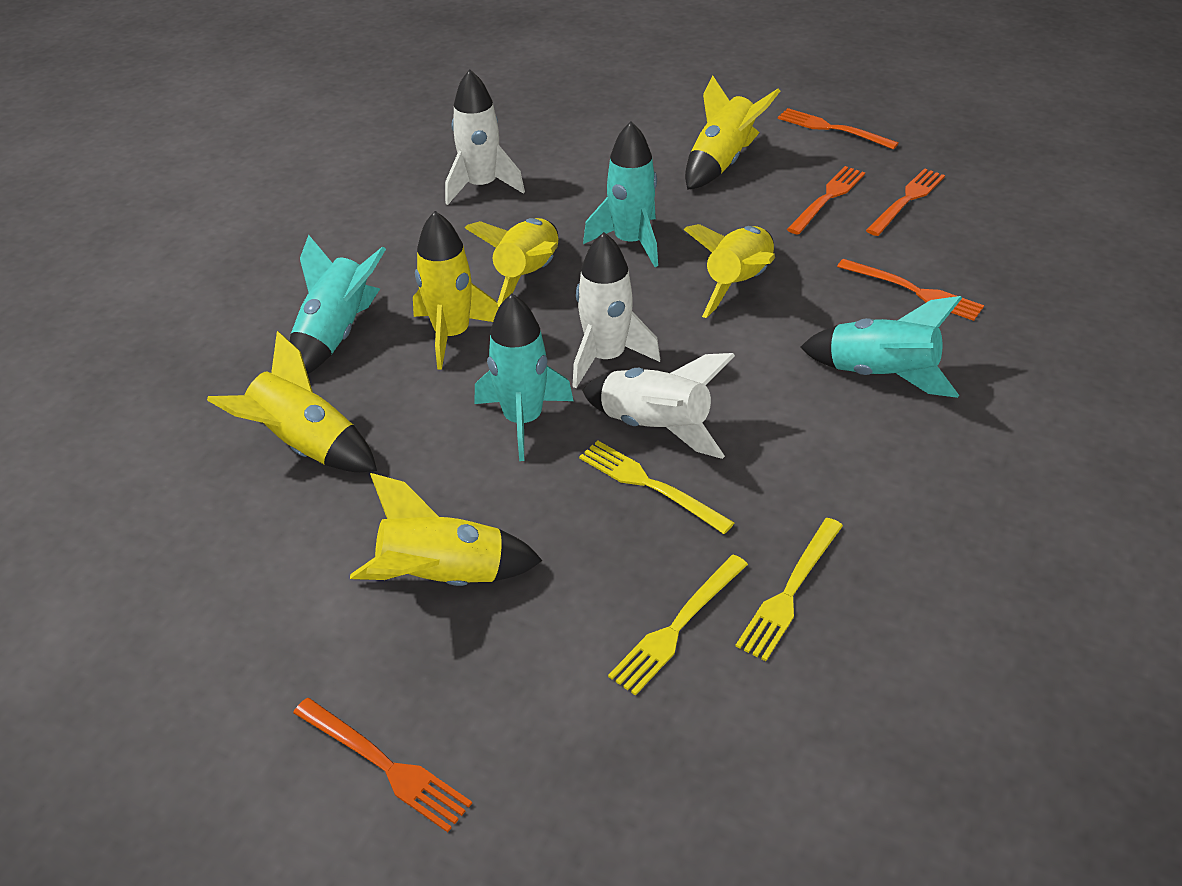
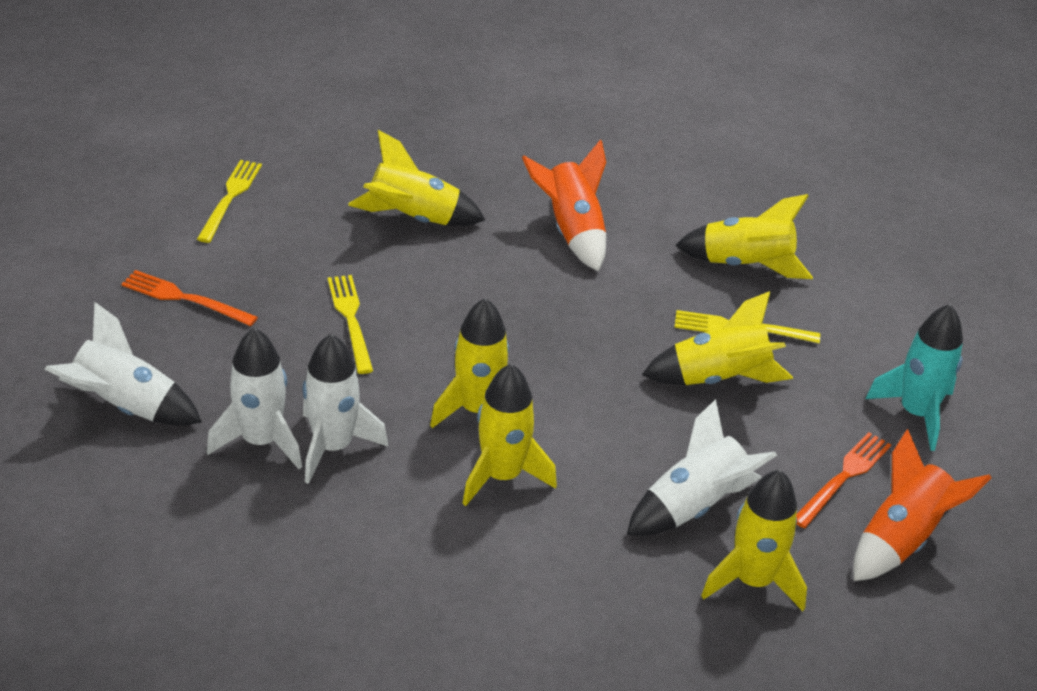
orange fork: 5 -> 2
orange rocket: 0 -> 2
turquoise rocket: 4 -> 1
white rocket: 3 -> 4

